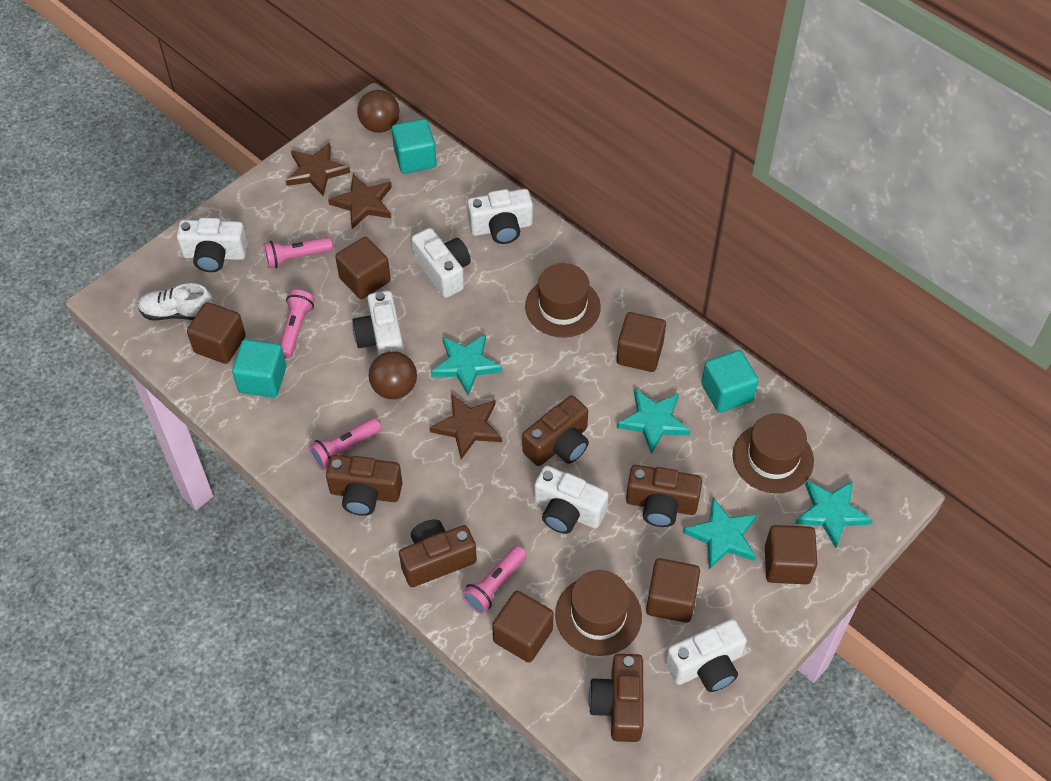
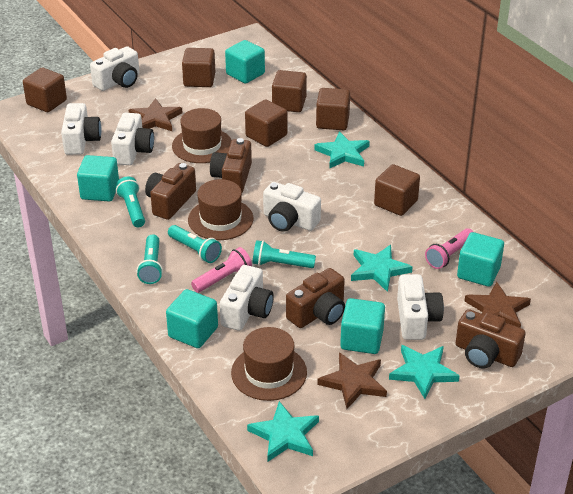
brown ball: 2 -> 0
brown camera: 5 -> 4
pink flashlight: 4 -> 2
turquoise cube: 3 -> 5
turquoise flashlight: 0 -> 4
white shoe: 1 -> 0

